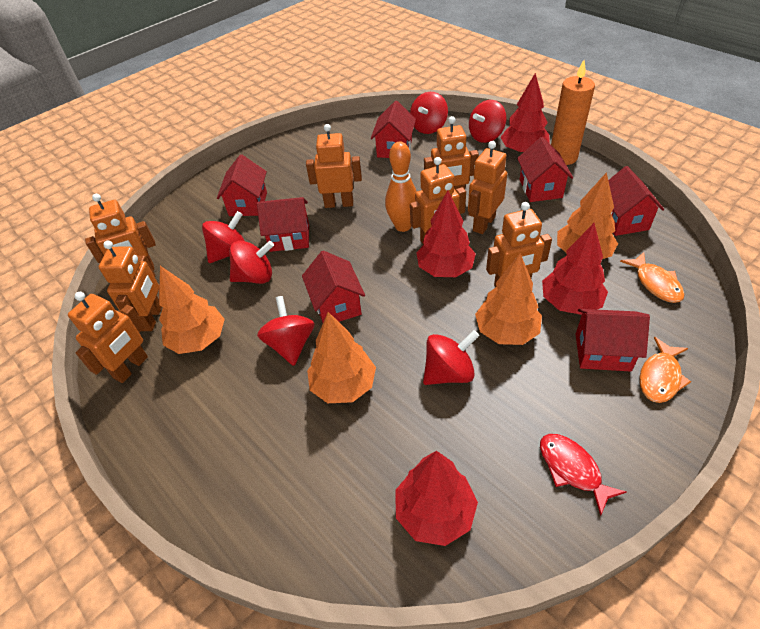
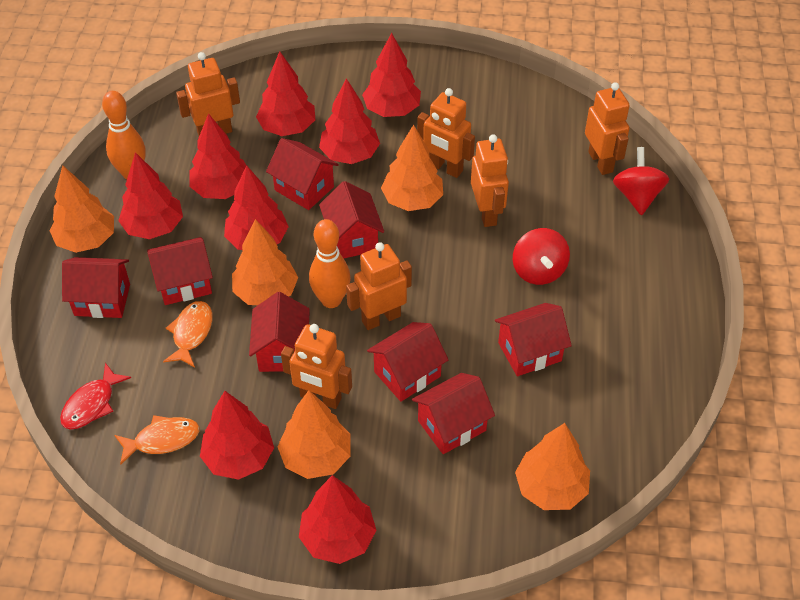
orange bowling pin: 1 -> 2
orange candle: 1 -> 0
orange robot: 8 -> 6
orange tree: 4 -> 5
red house: 7 -> 8
red spinning top: 6 -> 2
red tree: 4 -> 8

